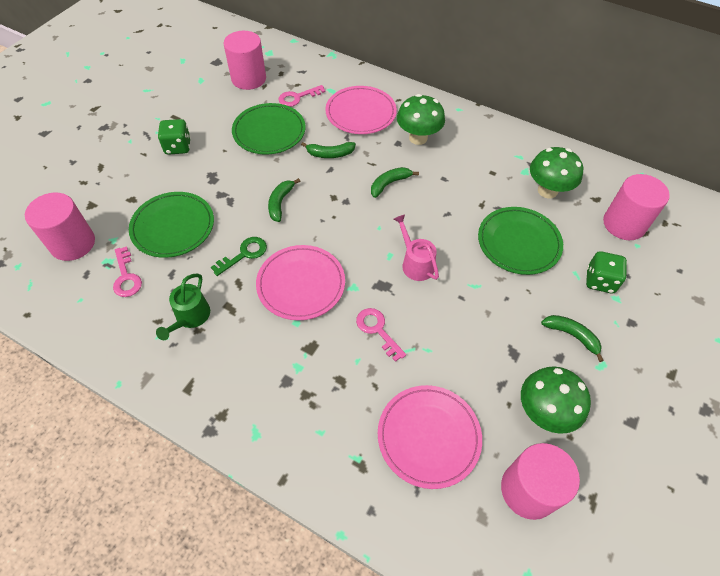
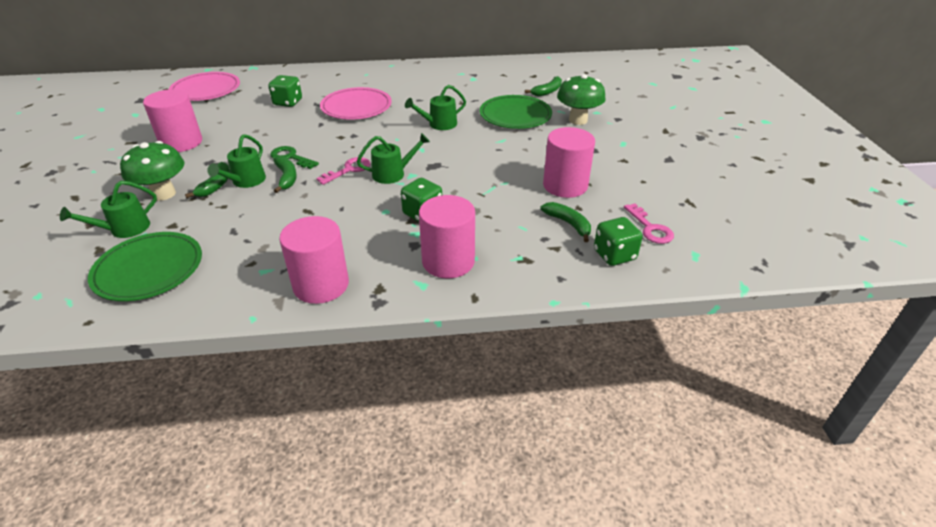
green dice: 2 -> 3
green mushroom: 3 -> 2
green plate: 3 -> 2
green watering can: 1 -> 4
pink key: 3 -> 2
pink plate: 3 -> 2
pink watering can: 1 -> 0

